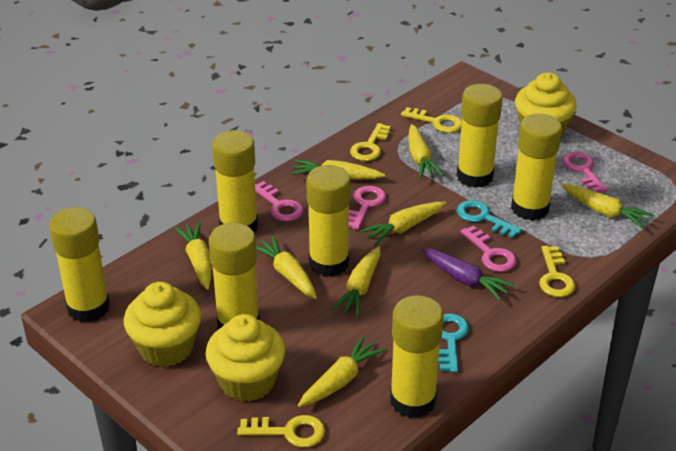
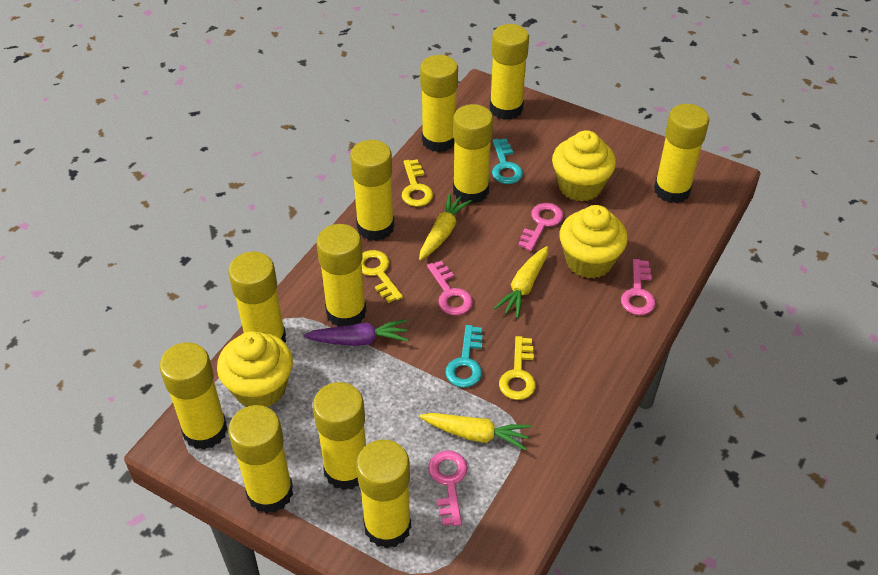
yellow carrot: 8 -> 3
yellow glue stick: 7 -> 11
yellow key: 4 -> 3

